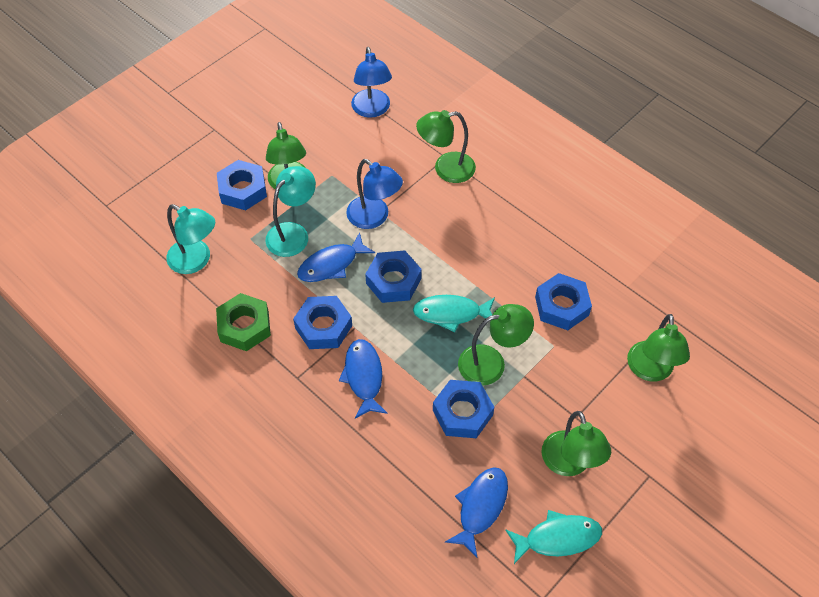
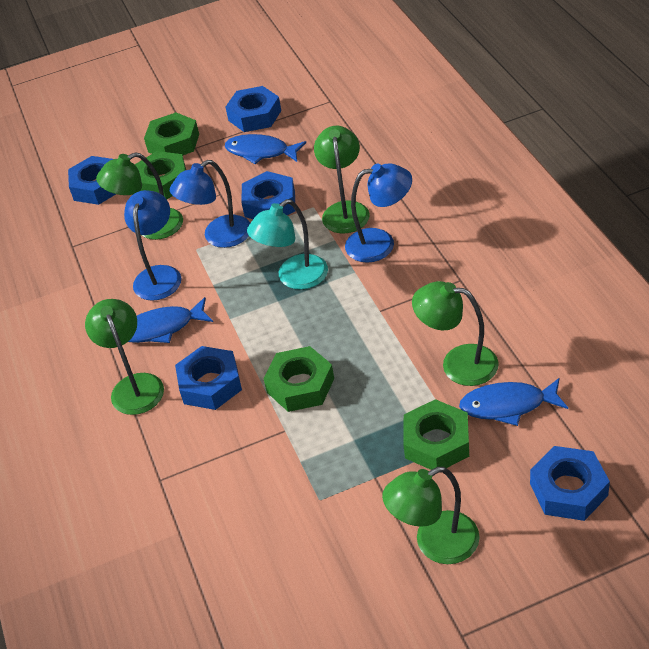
blue lamp: 2 -> 3
green nut: 1 -> 4
turquoise fish: 2 -> 0
turquoise lamp: 2 -> 1

